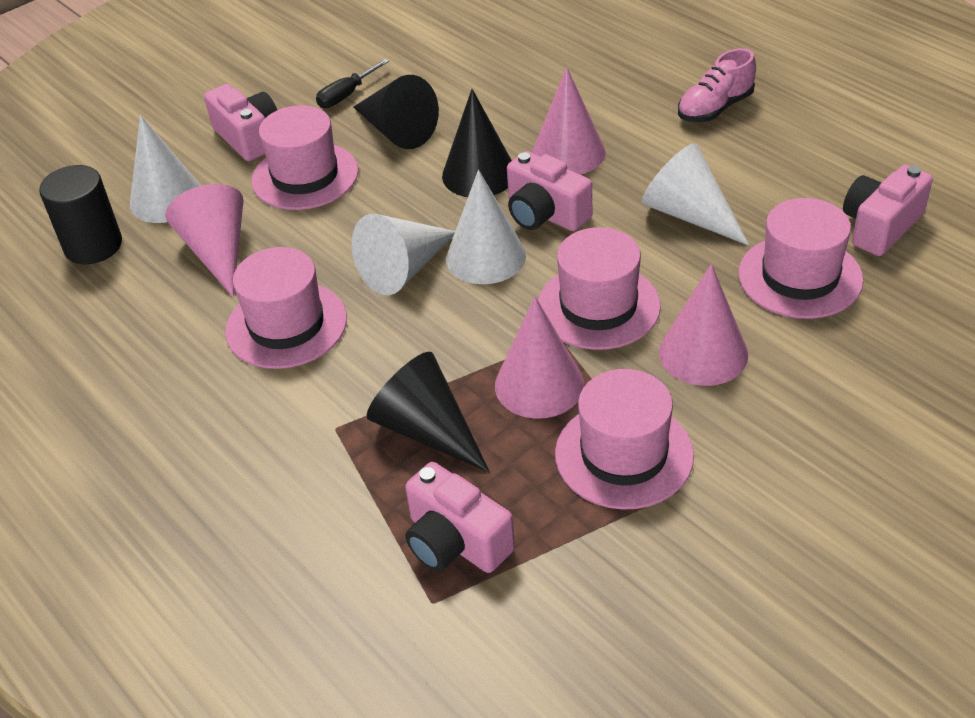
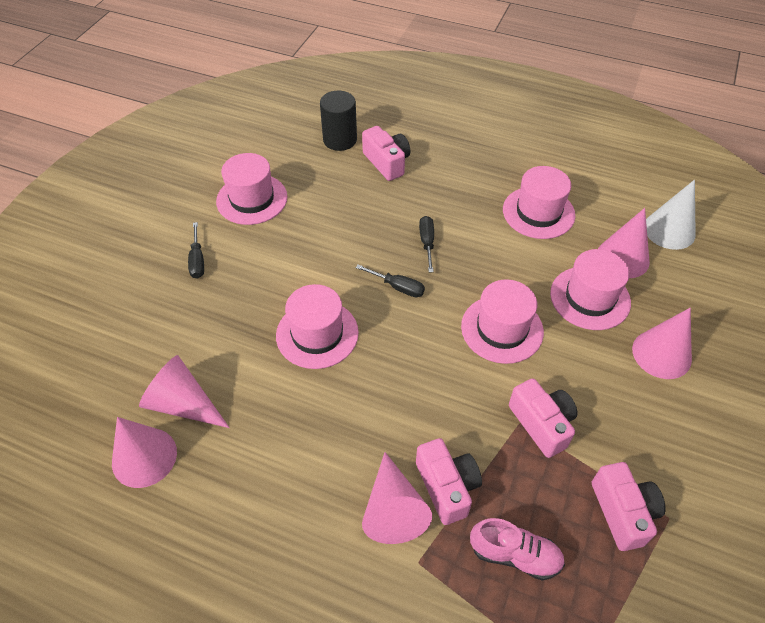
black cone: 3 -> 0
black screwdriver: 1 -> 3
pink cone: 4 -> 5
white cone: 4 -> 1

